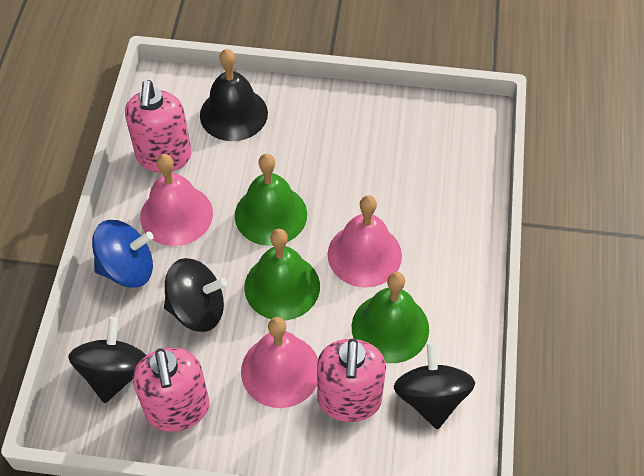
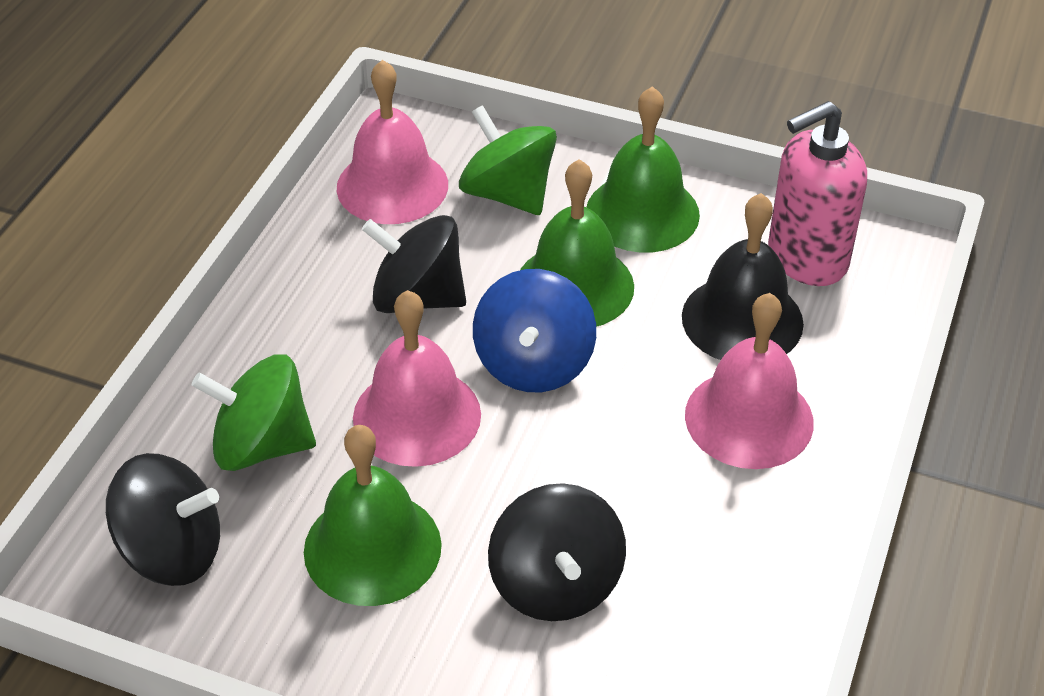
green spinning top: 0 -> 2
pink soap dispenser: 3 -> 1

